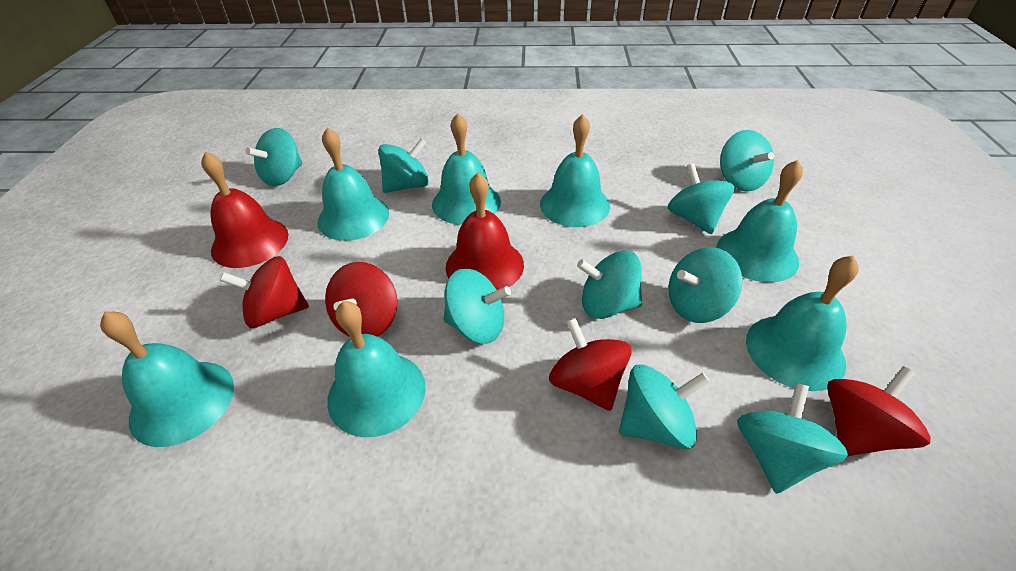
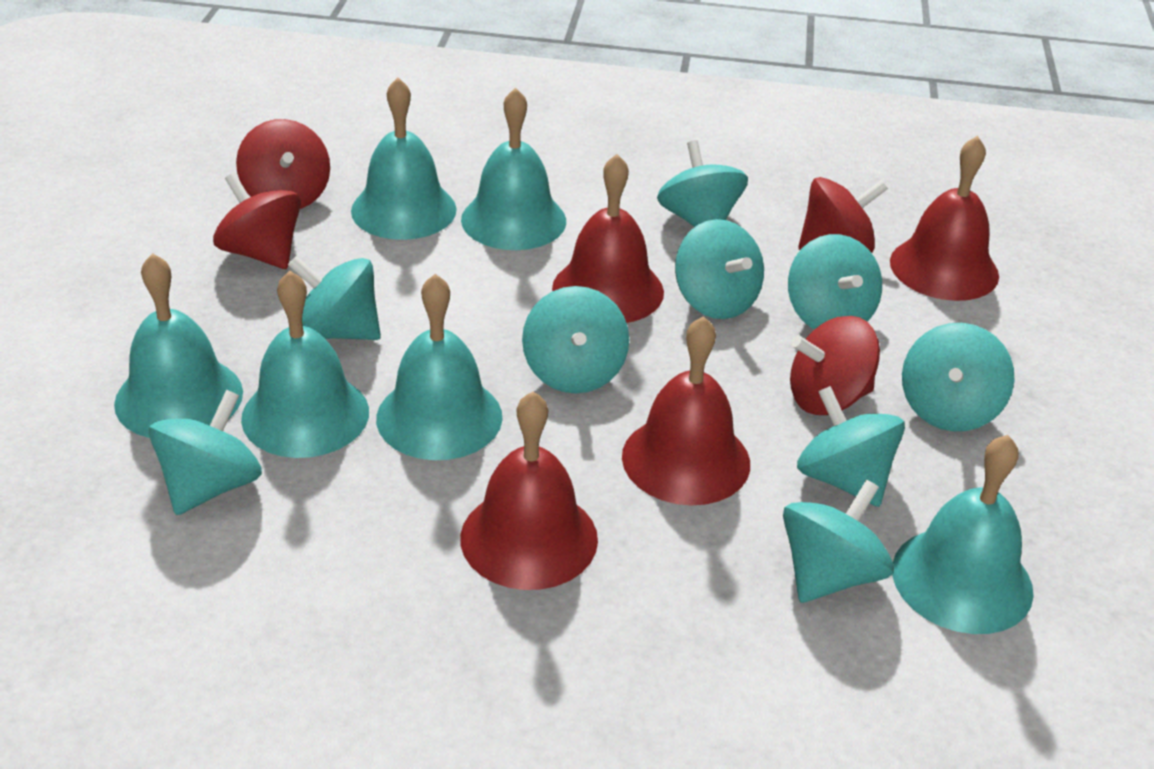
red bell: 2 -> 4
turquoise bell: 7 -> 6

